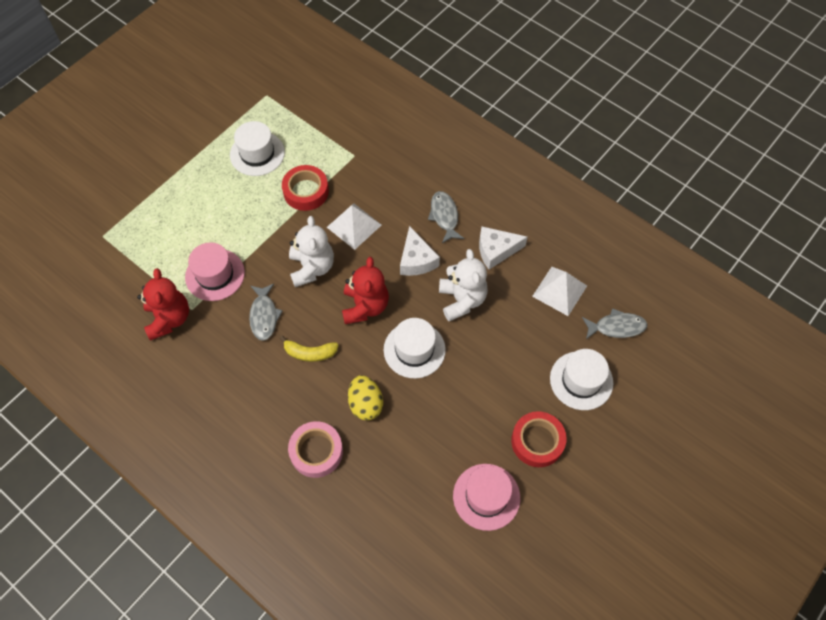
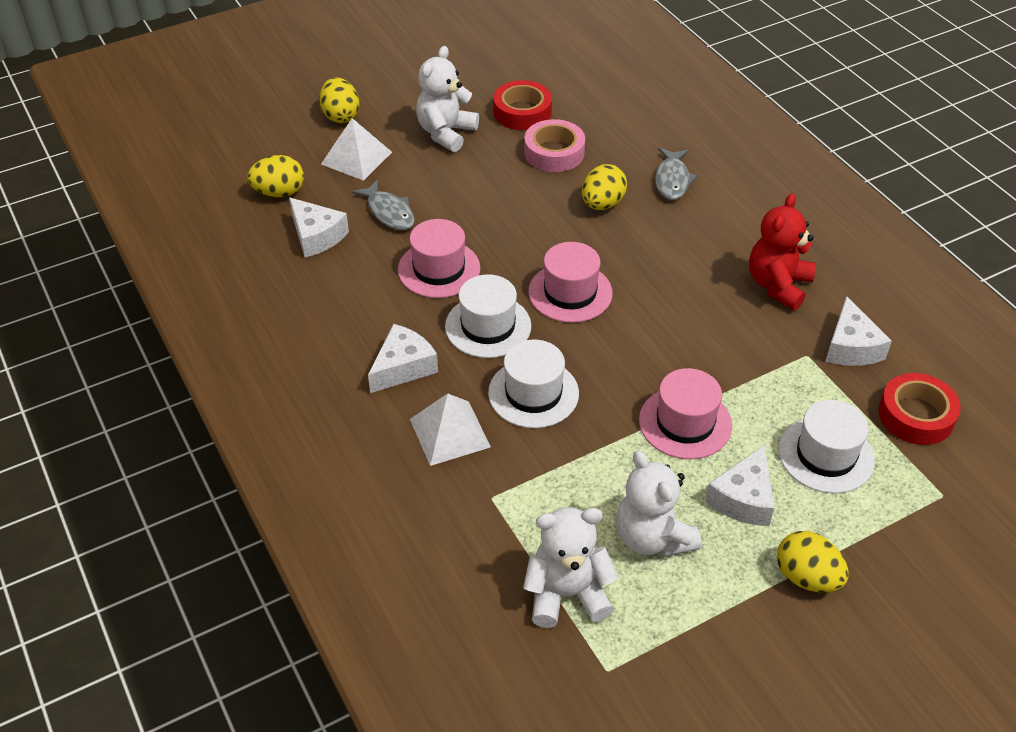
grey fish: 3 -> 2
pink hat: 2 -> 3
red teddy bear: 2 -> 1
white cheese: 2 -> 4
white teddy bear: 2 -> 3
yellow banana: 1 -> 0
yellow egg: 1 -> 4

